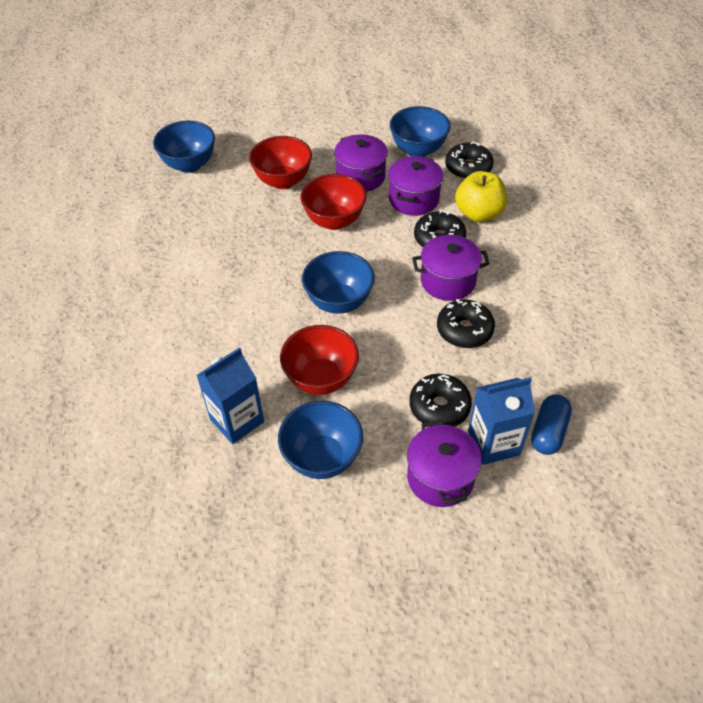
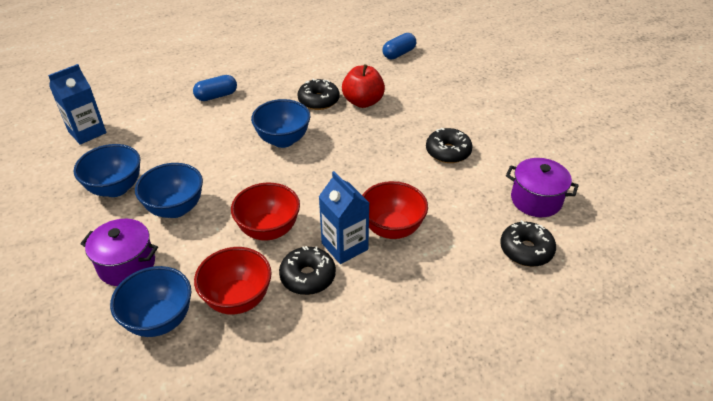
blue capsule: 1 -> 2
purple pot: 4 -> 2
red apple: 0 -> 1
yellow apple: 1 -> 0

